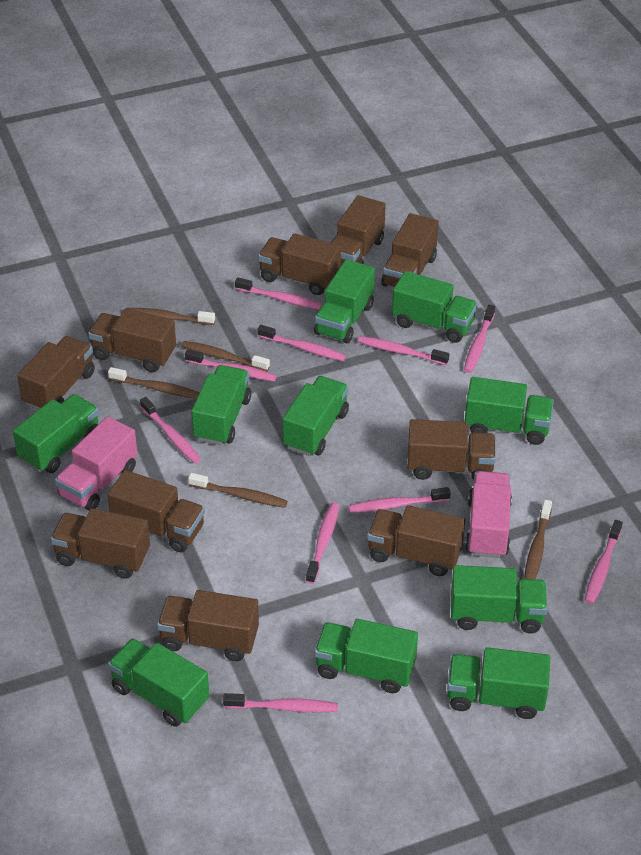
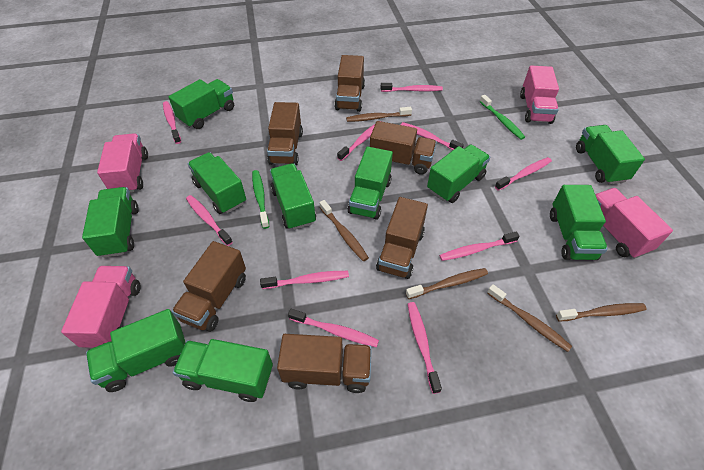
brown truck: 10 -> 6
green toothbrush: 0 -> 2
pink truck: 2 -> 4

